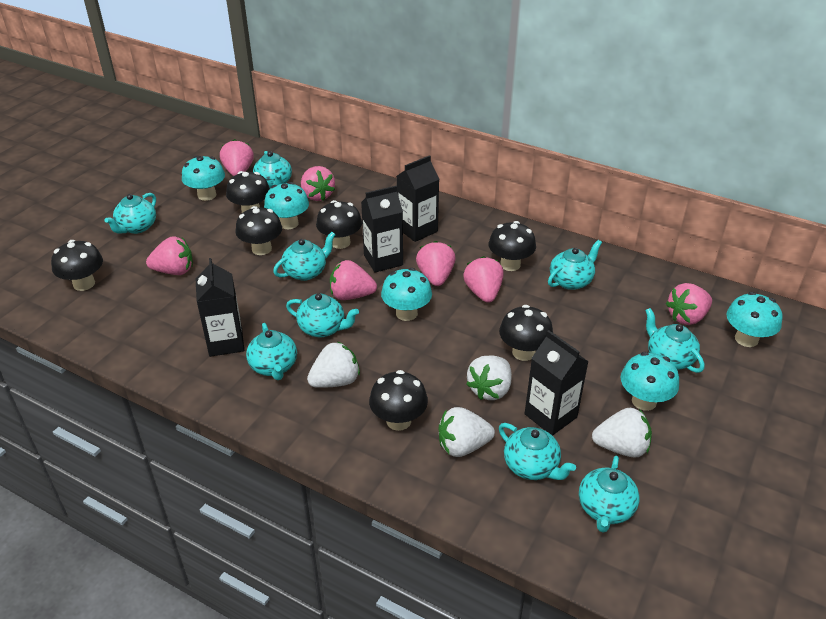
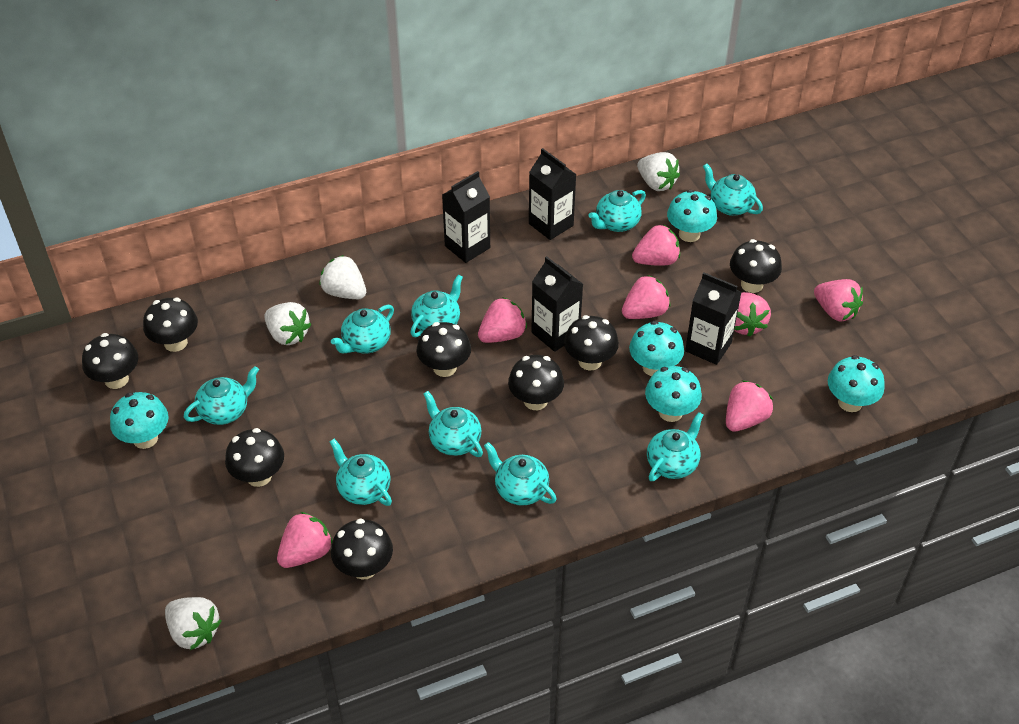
black mushroom: 7 -> 8

